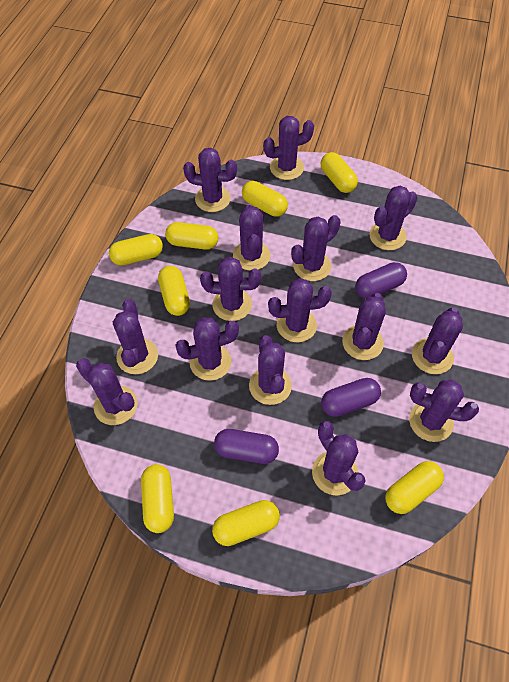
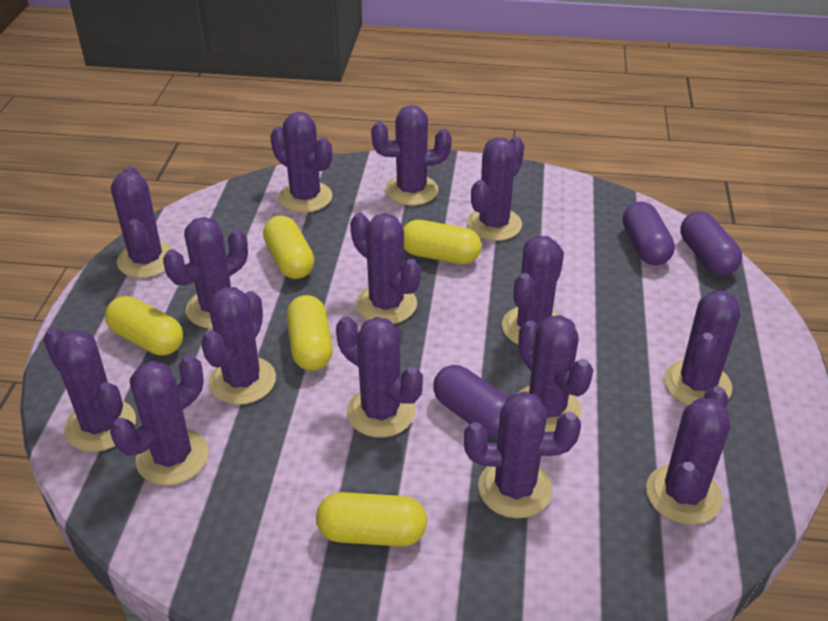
yellow capsule: 8 -> 5

